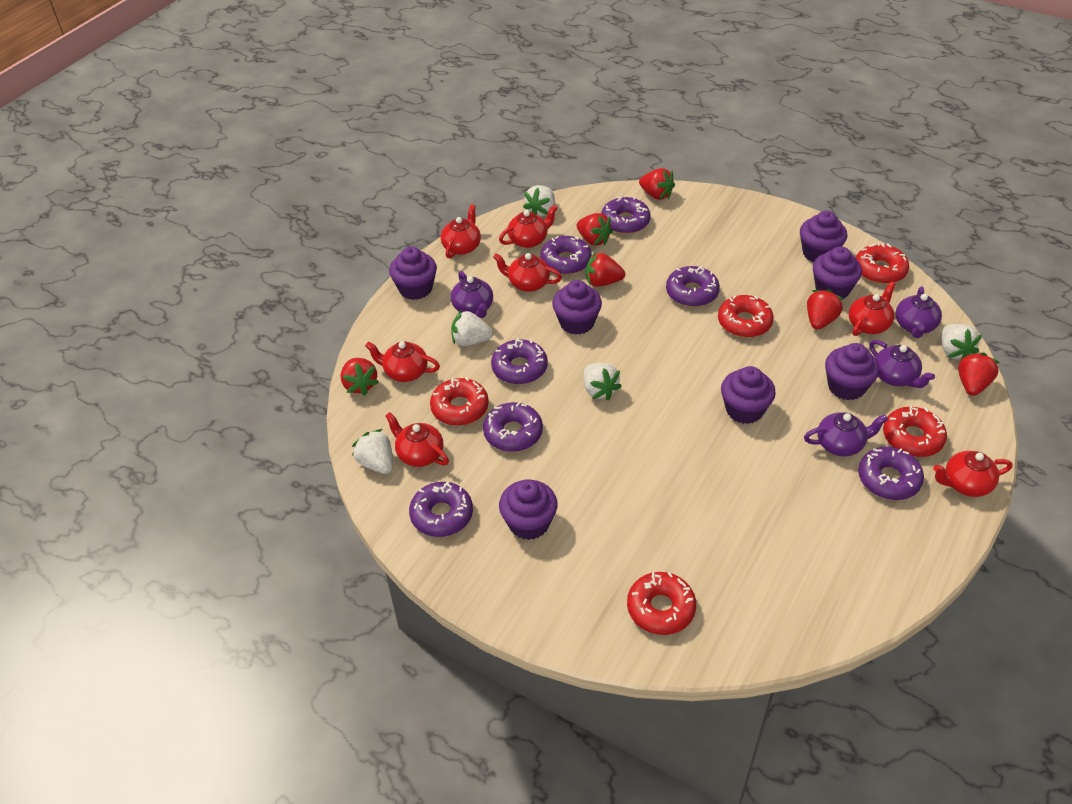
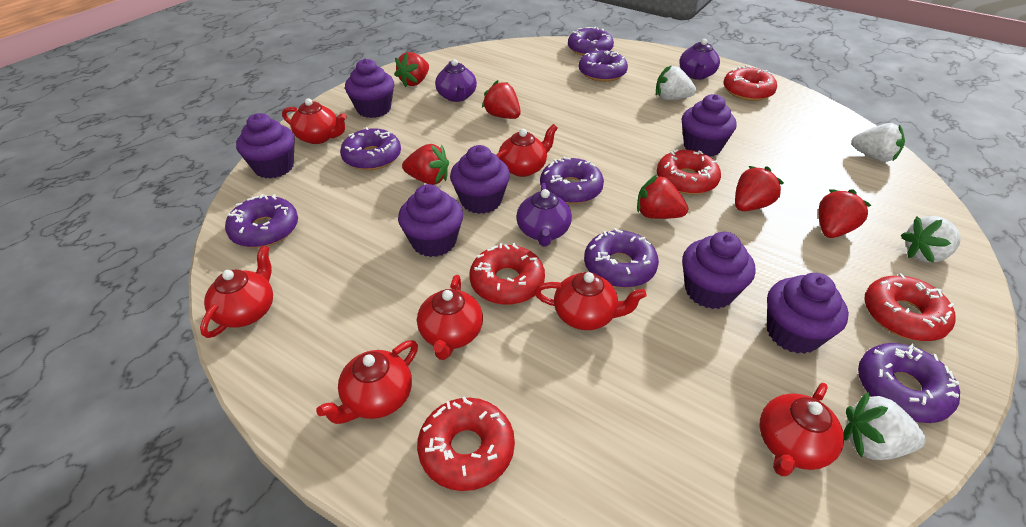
purple teapot: 4 -> 3
white strawberry: 5 -> 4

